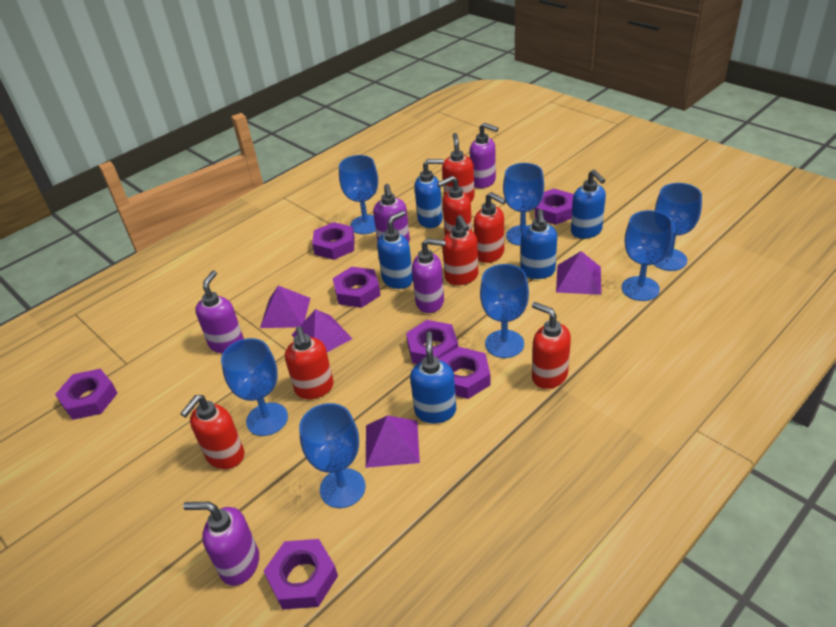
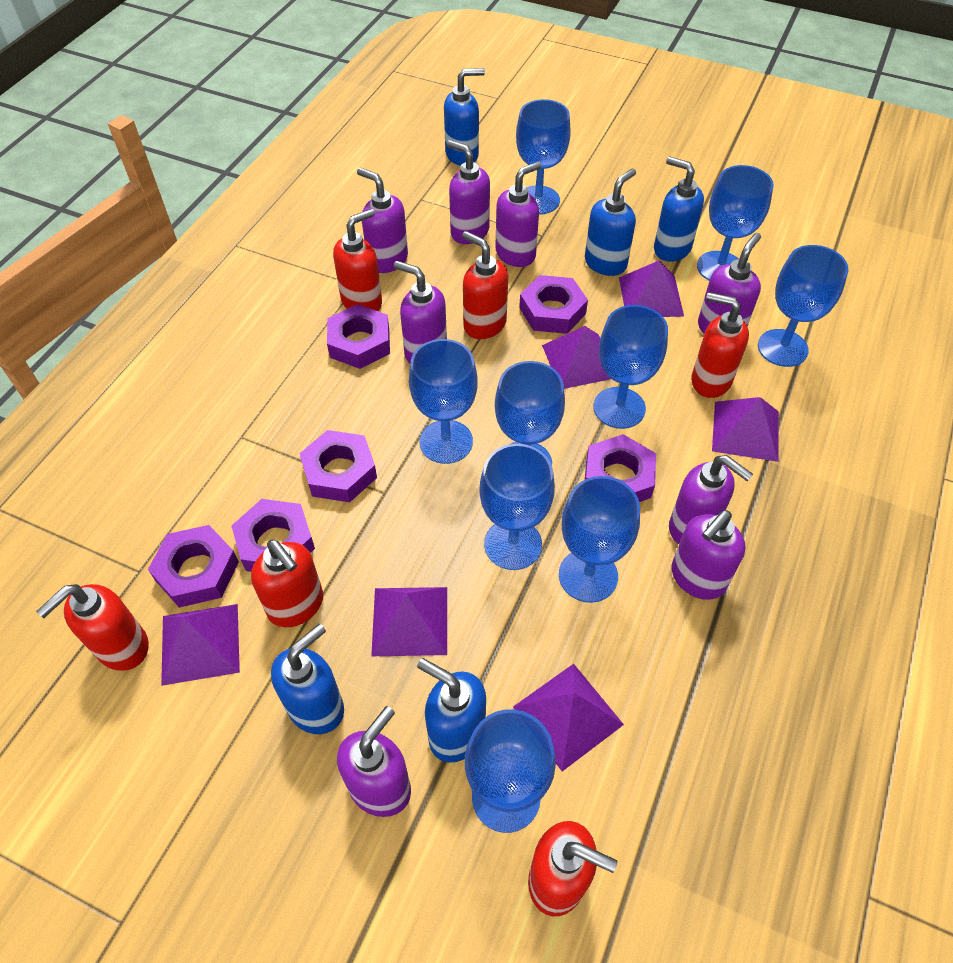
blue goblet: 7 -> 9
purple nut: 7 -> 6
purple pyramid: 4 -> 6
purple soap dispenser: 5 -> 8
red soap dispenser: 7 -> 6

